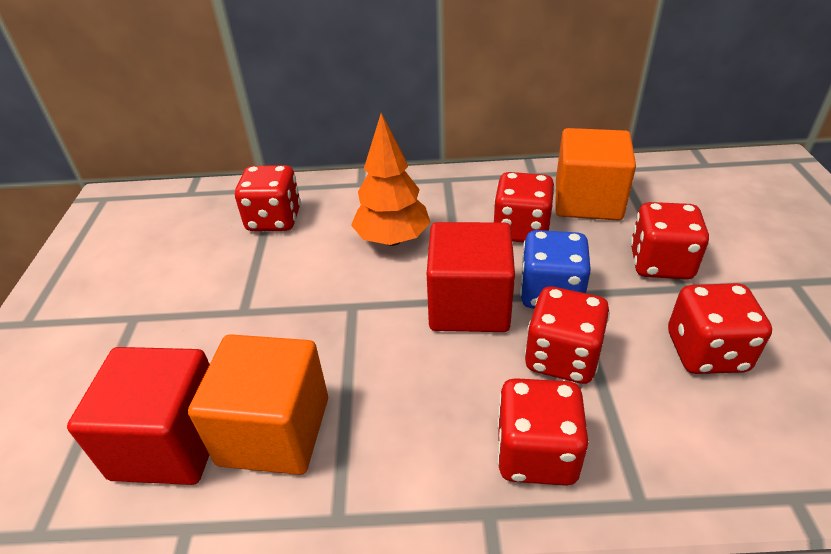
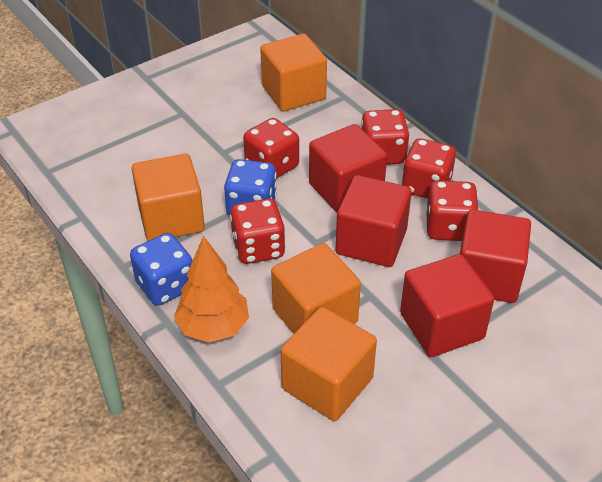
blue dice: 1 -> 2
orange cube: 2 -> 4
red cube: 2 -> 4
red dice: 6 -> 5

